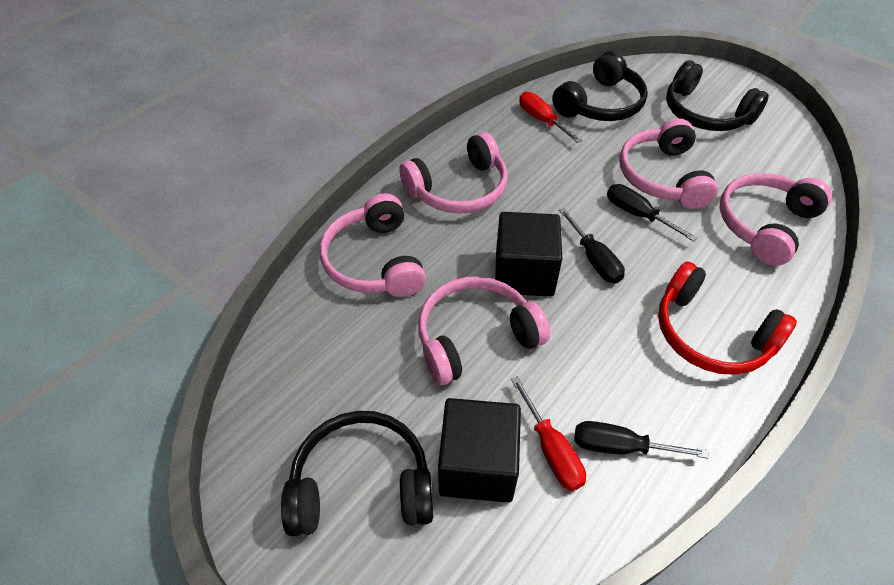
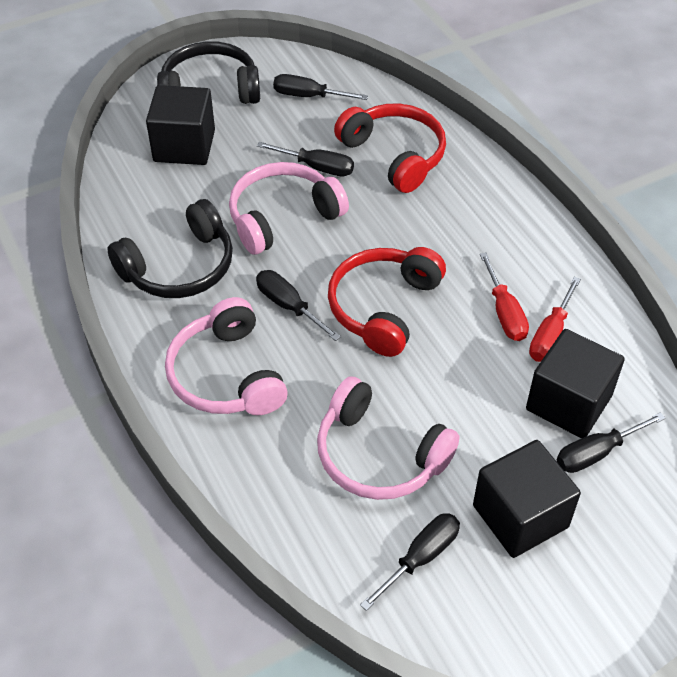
black cube: 2 -> 3
black headphones: 3 -> 2
black screwdriver: 3 -> 5
pink headphones: 5 -> 3
red headphones: 1 -> 2

